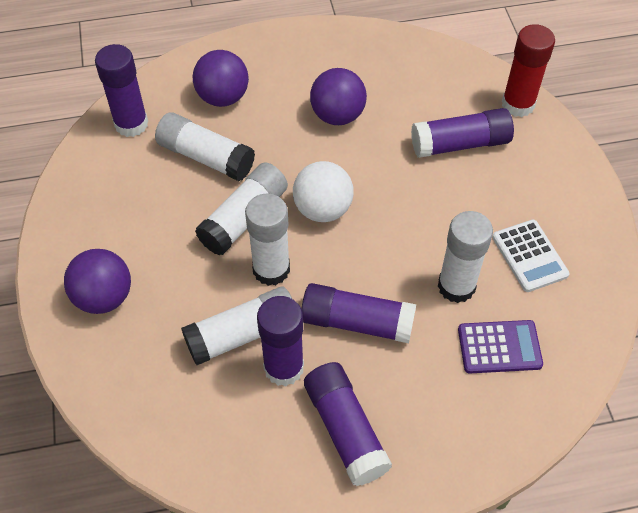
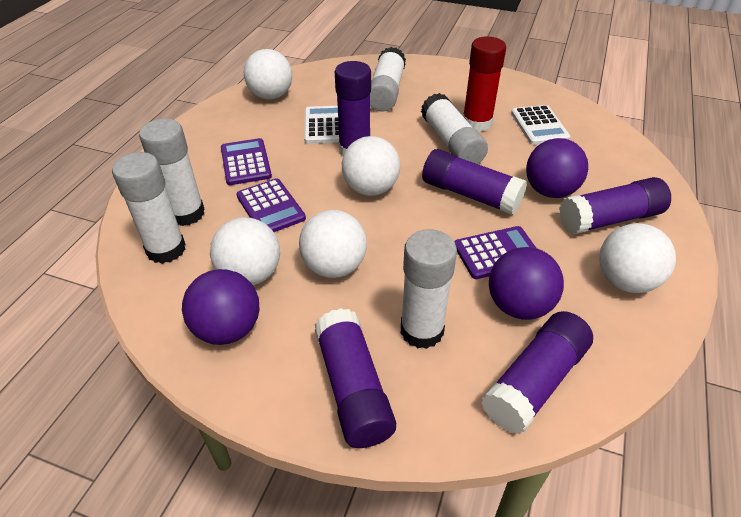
purple calculator: 1 -> 3
white ball: 1 -> 5
white calculator: 1 -> 2

